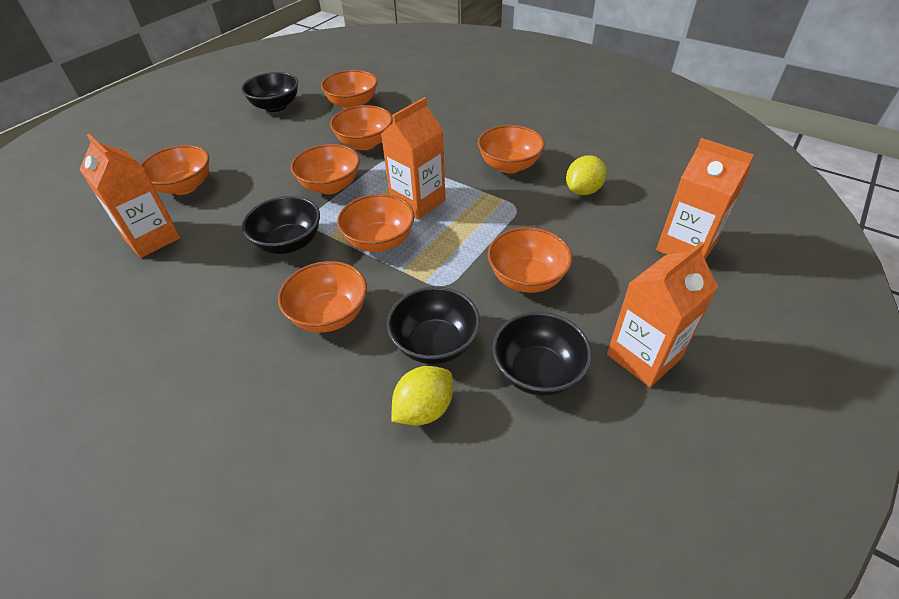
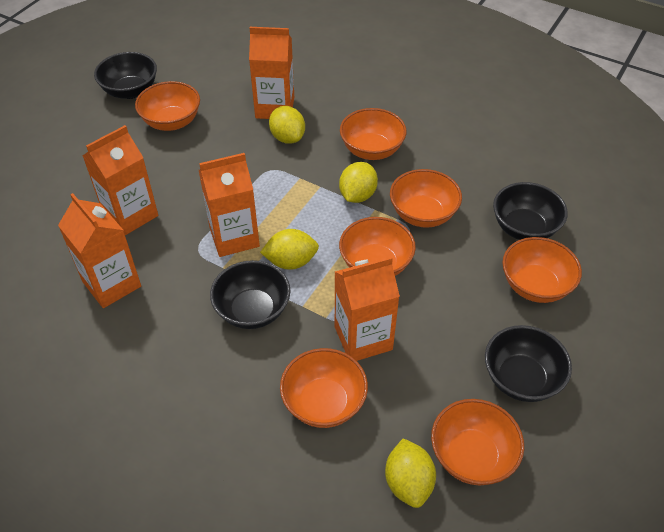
orange bowl: 8 -> 7
orange carton: 4 -> 5
yellow lemon: 2 -> 4

